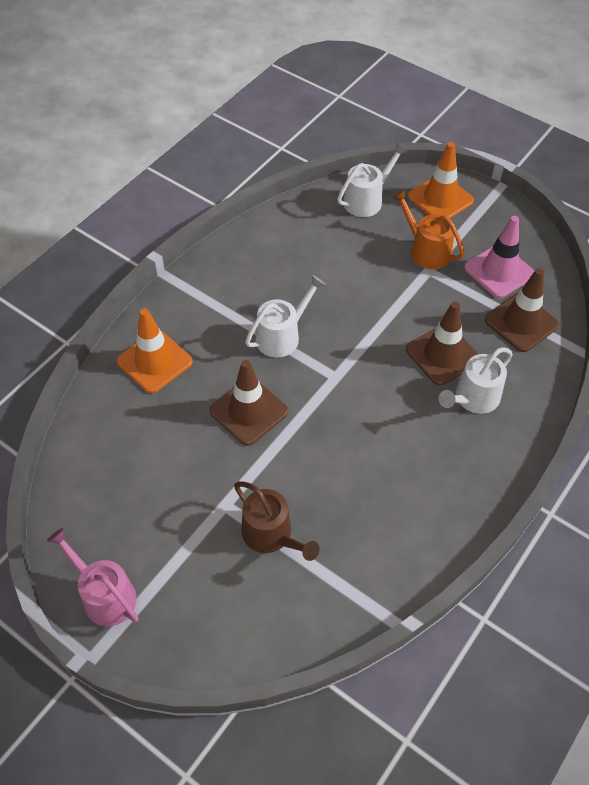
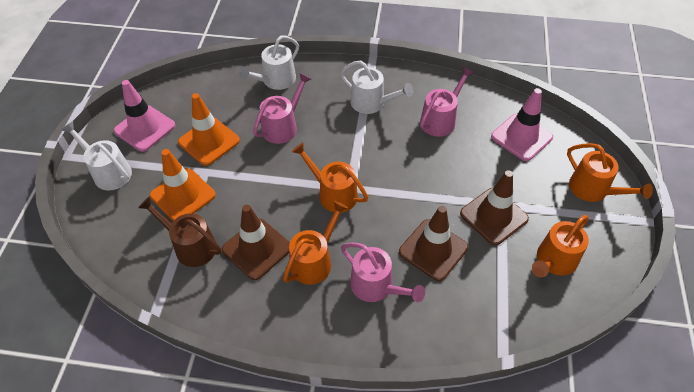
orange watering can: 1 -> 4
pink traffic cone: 1 -> 2
pink watering can: 1 -> 3

